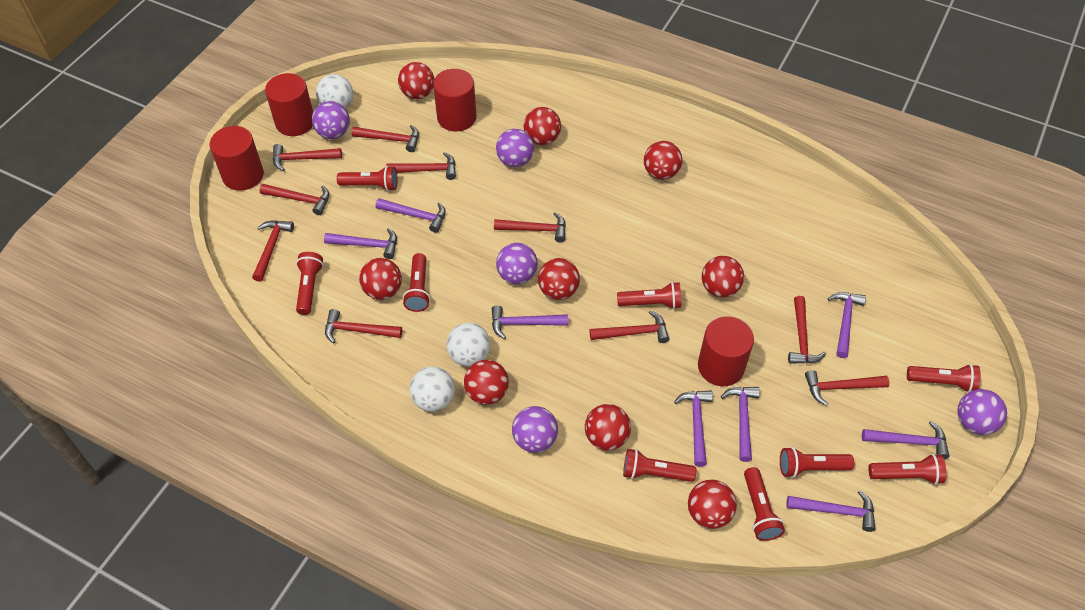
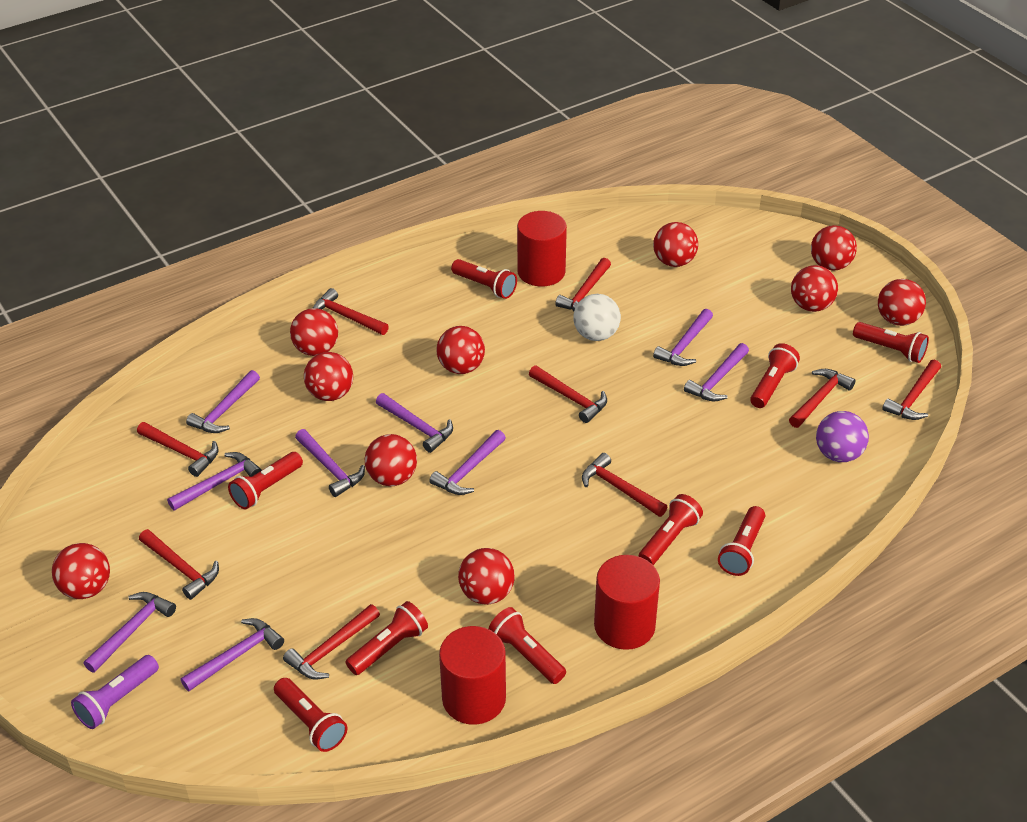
purple ball: 5 -> 1
purple flashlight: 0 -> 1
purple hammer: 8 -> 9
red ball: 9 -> 10
red cylinder: 4 -> 3
red hammer: 10 -> 9
white ball: 3 -> 1

